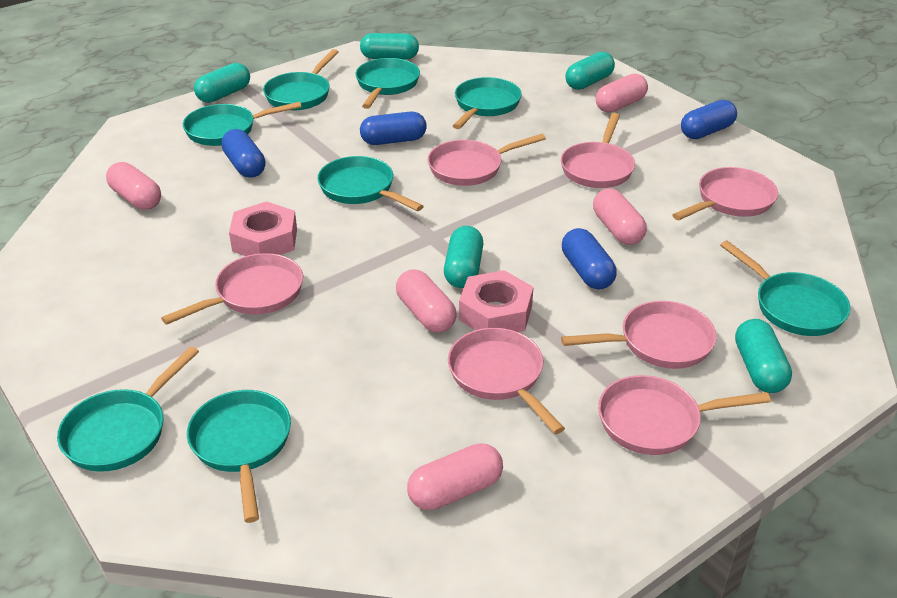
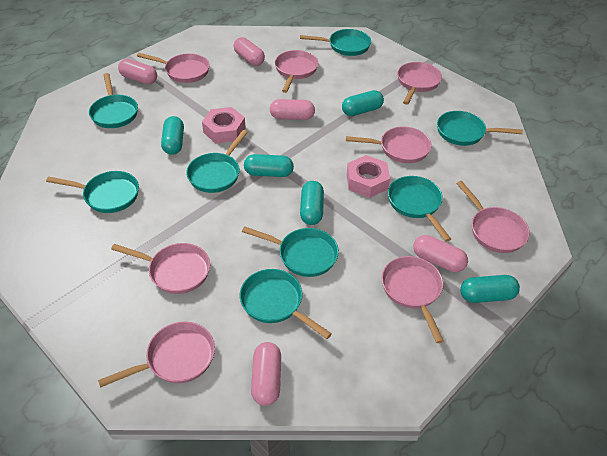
blue capsule: 4 -> 0
pink pan: 7 -> 8

